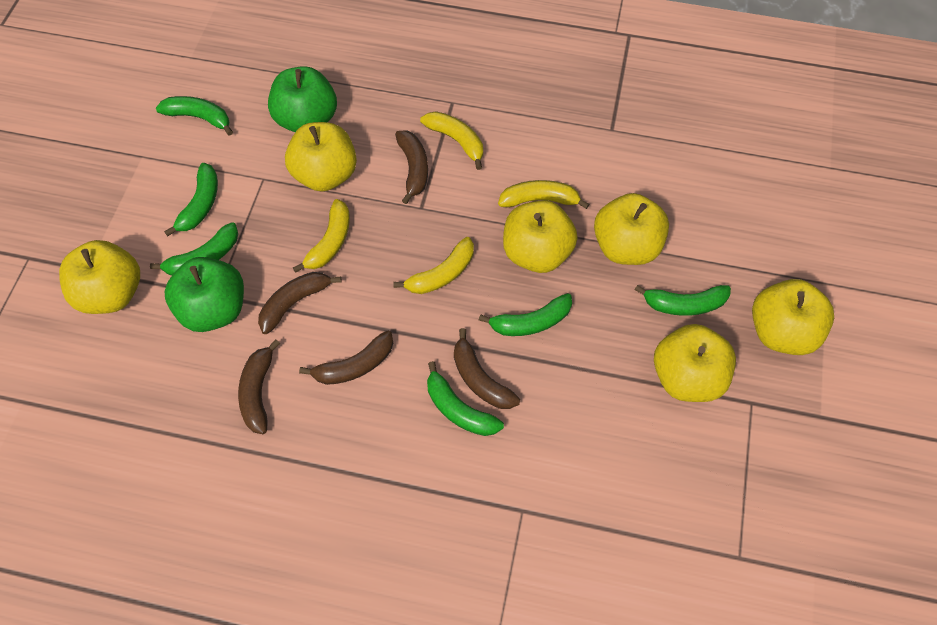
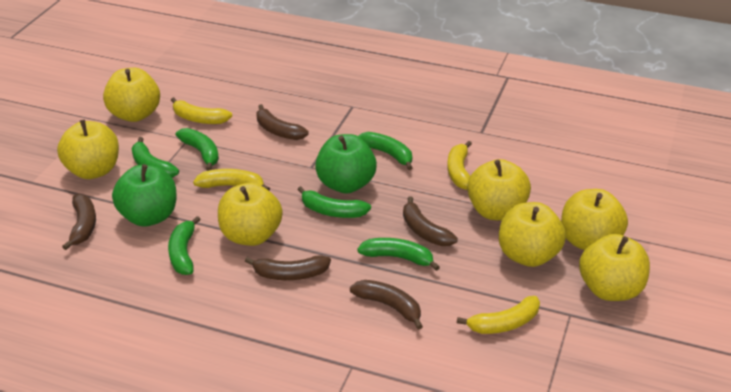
yellow apple: 6 -> 7

